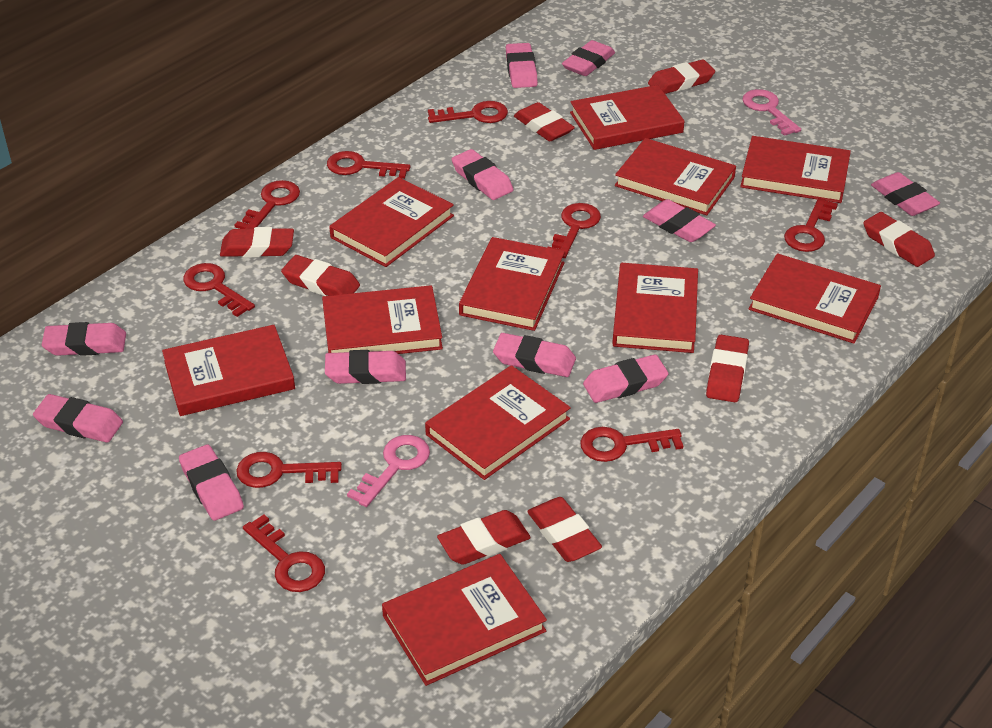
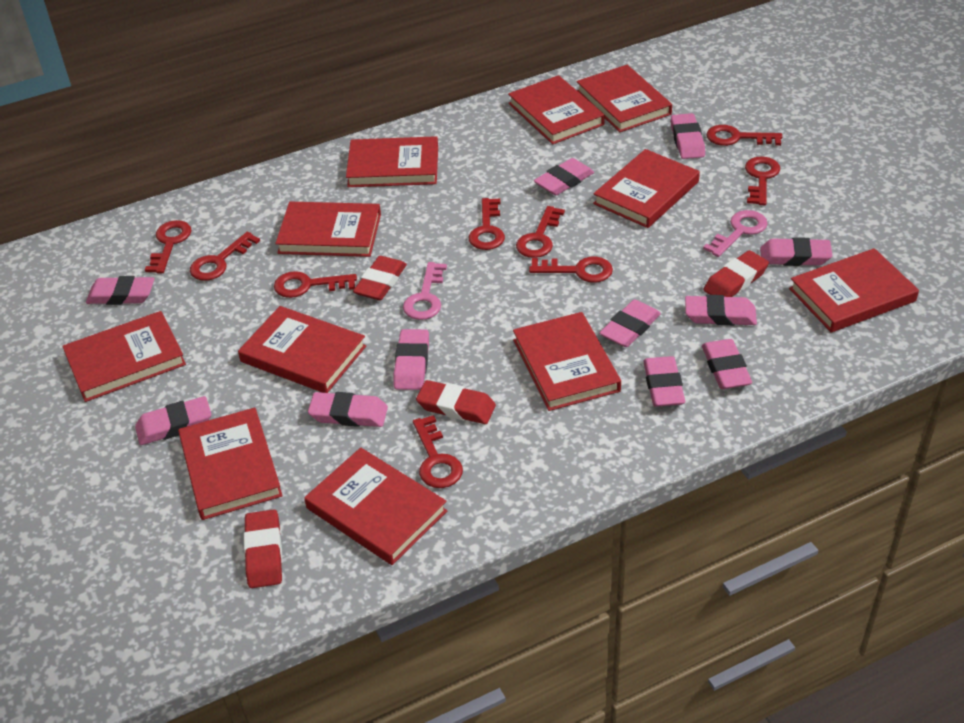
red eraser: 8 -> 4

